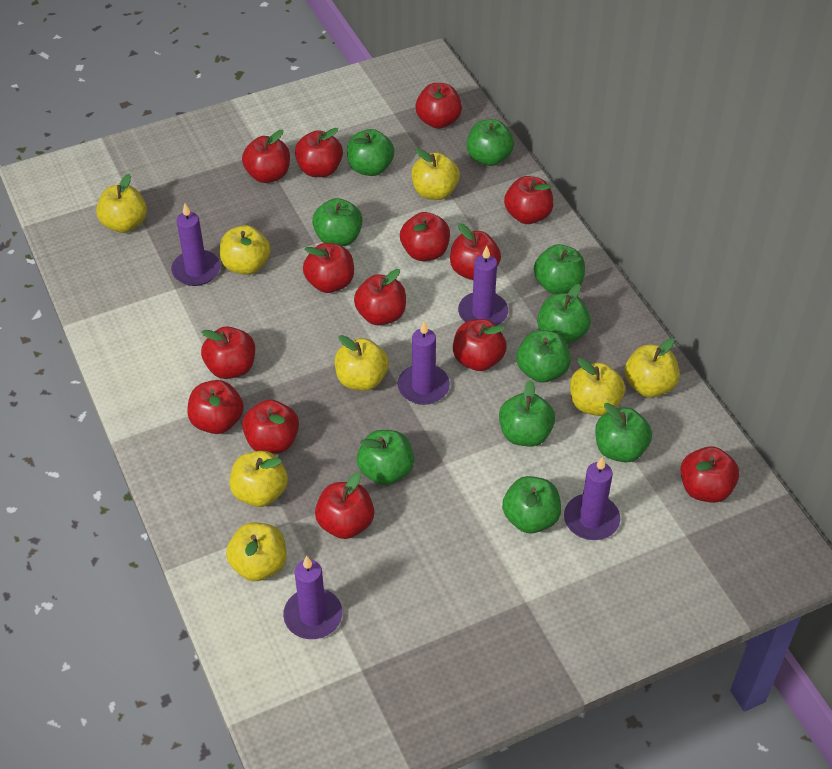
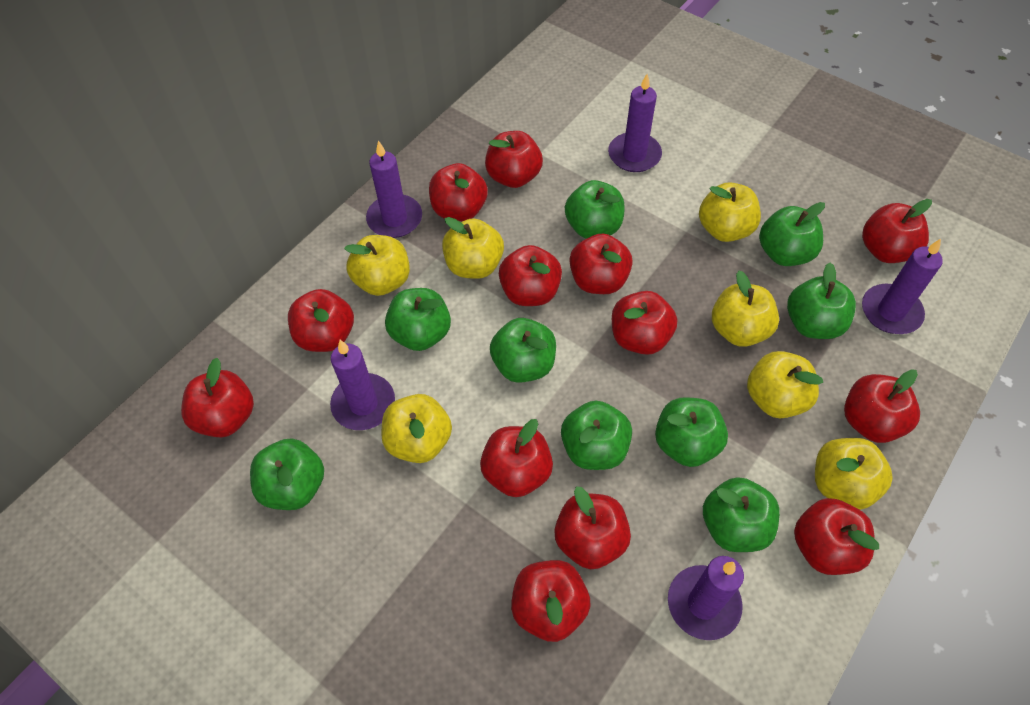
green apple: 10 -> 9
red apple: 14 -> 13
yellow apple: 8 -> 7

